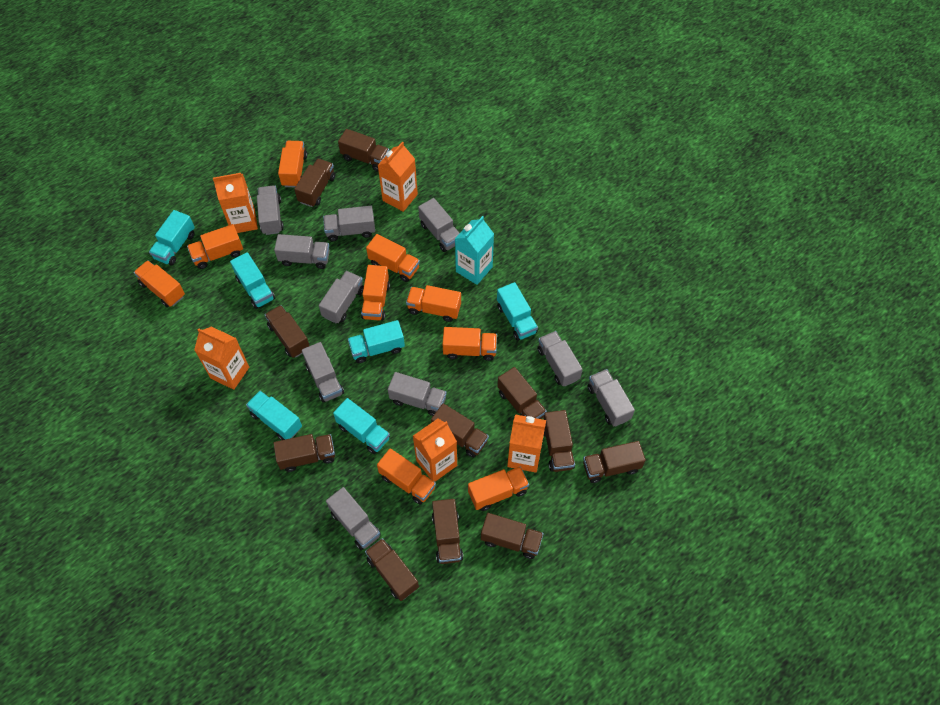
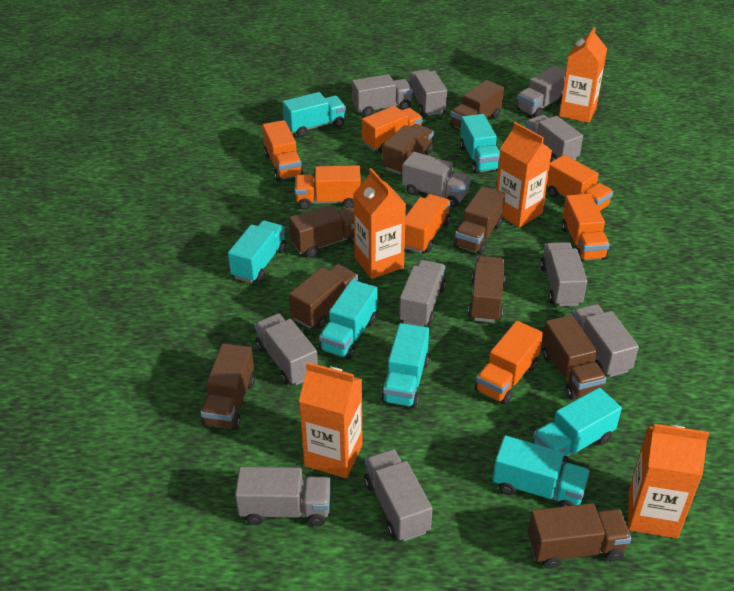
brown truck: 11 -> 9
grey truck: 10 -> 11
orange truck: 9 -> 7
turquoise carton: 1 -> 0
turquoise truck: 6 -> 7

